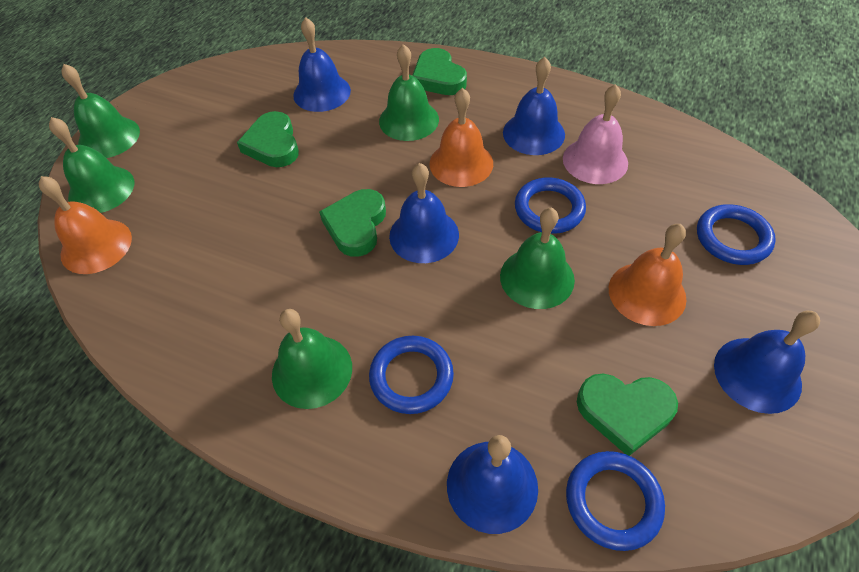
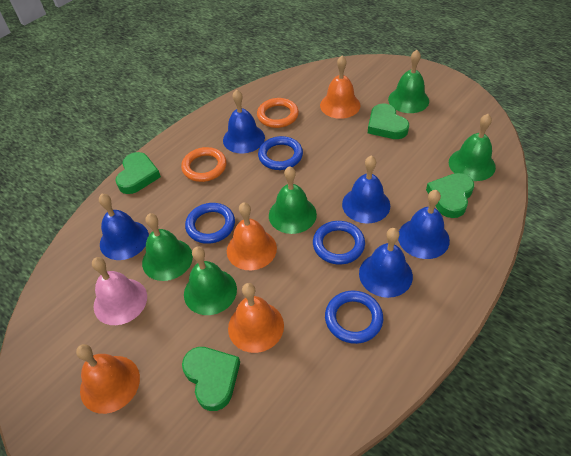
orange bell: 3 -> 4
orange ring: 0 -> 2

